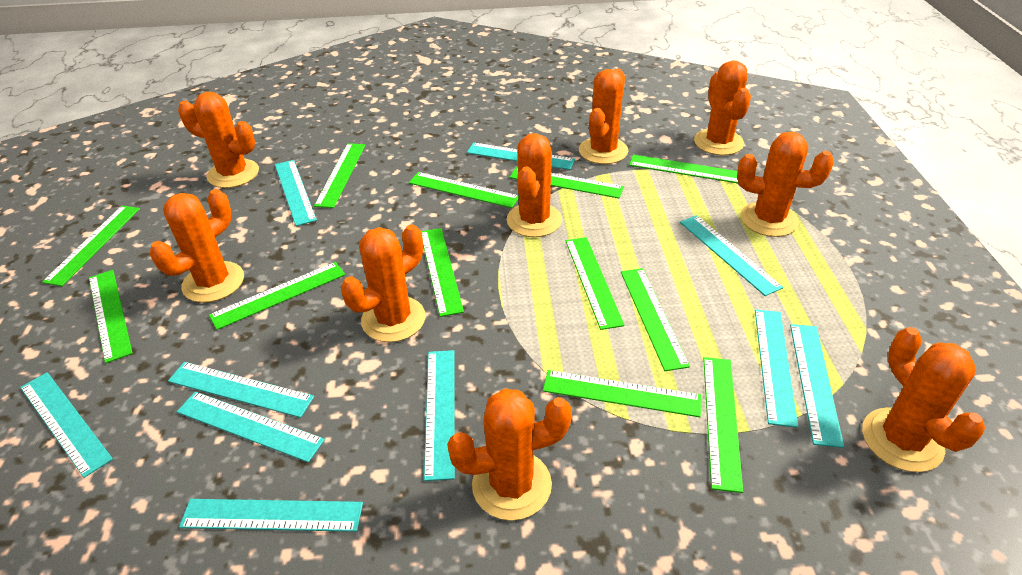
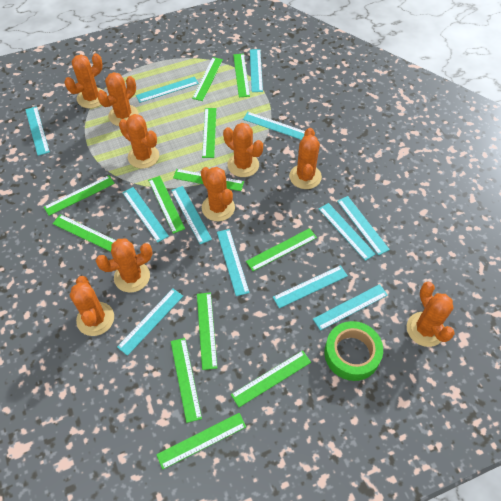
green tape: 0 -> 1
turquoise ruler: 10 -> 12

